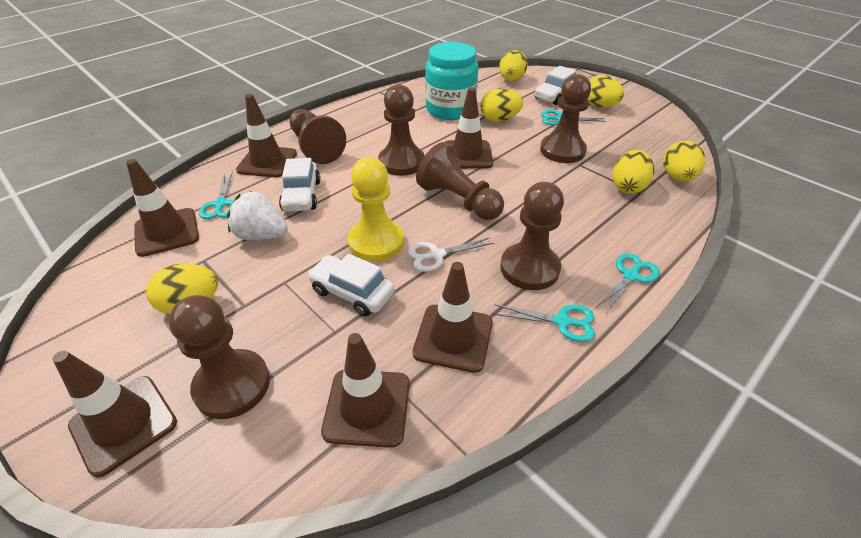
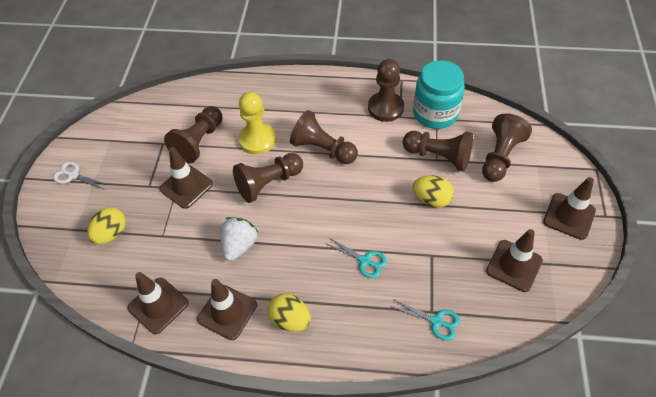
brown traffic cone: 6 -> 5
turquoise scissors: 4 -> 2
white car: 3 -> 0
yellow egg: 6 -> 3

